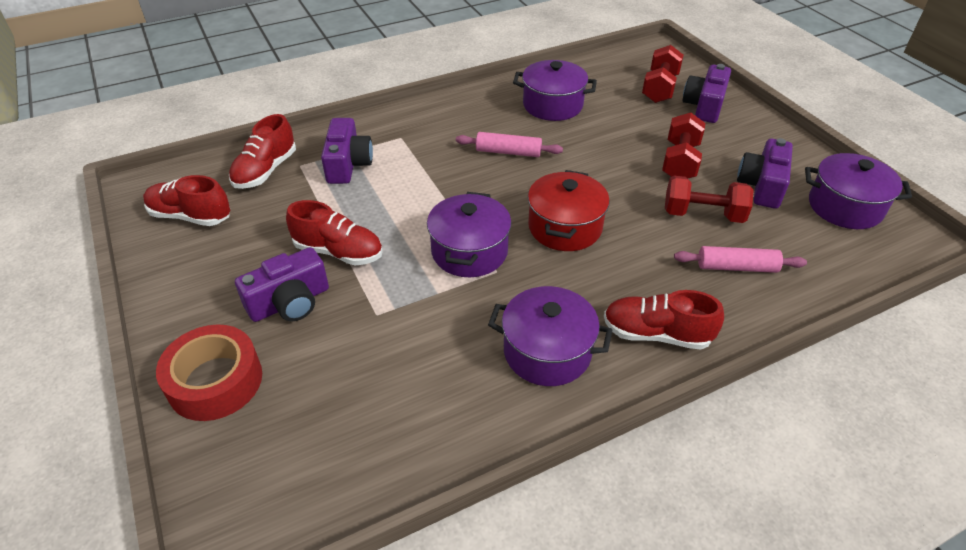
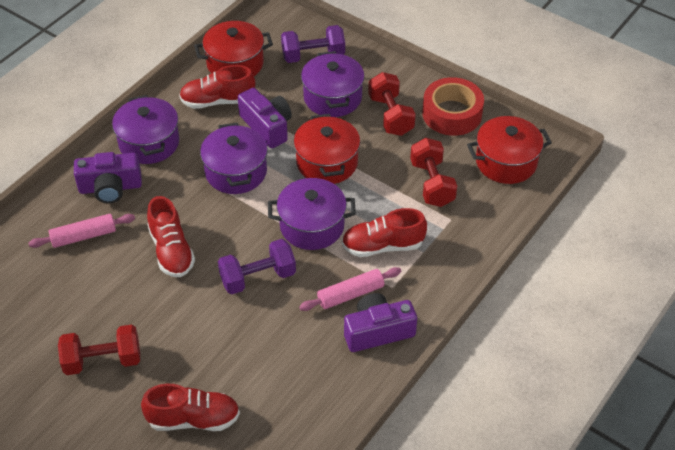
purple camera: 4 -> 3
purple dumbbell: 0 -> 2
red pot: 1 -> 3

